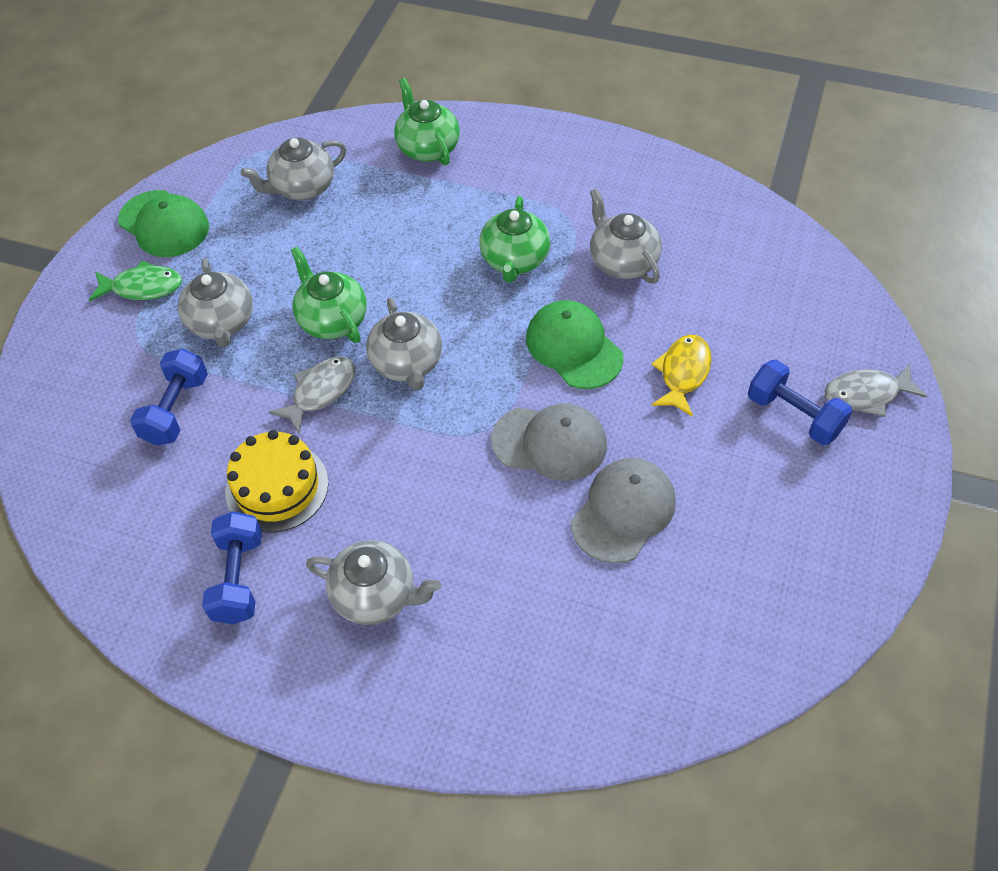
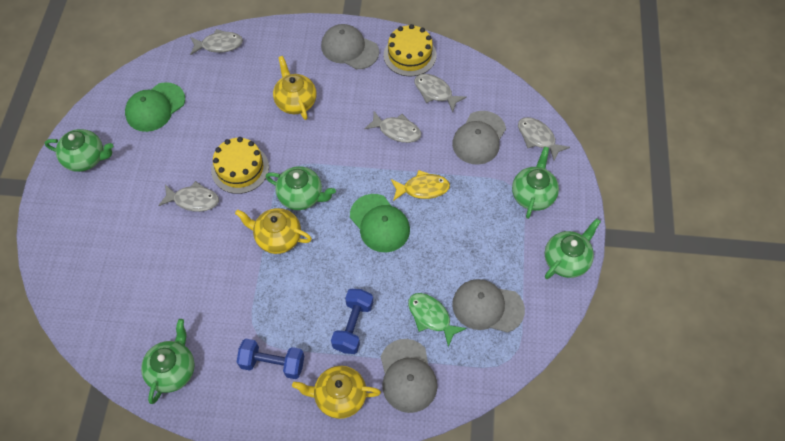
blue dumbbell: 3 -> 2
green teapot: 3 -> 5
grey cap: 2 -> 4
grey fish: 2 -> 5
grey teapot: 5 -> 0
yellow cake: 1 -> 2
yellow teapot: 0 -> 3

